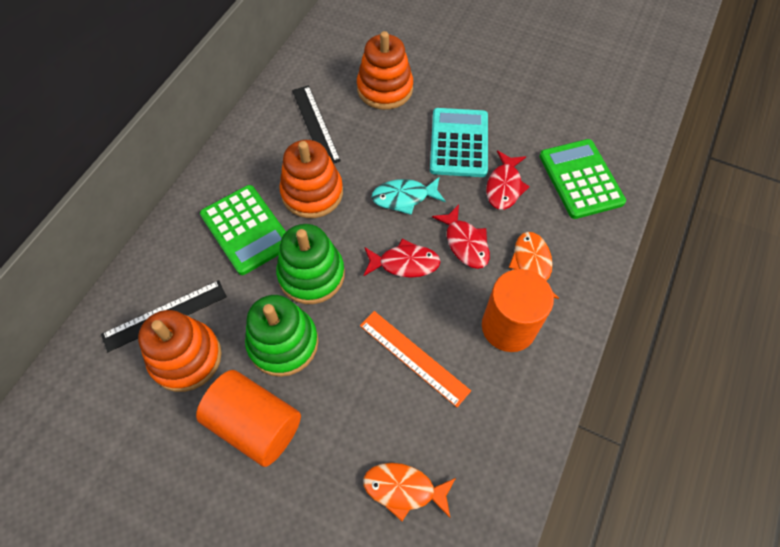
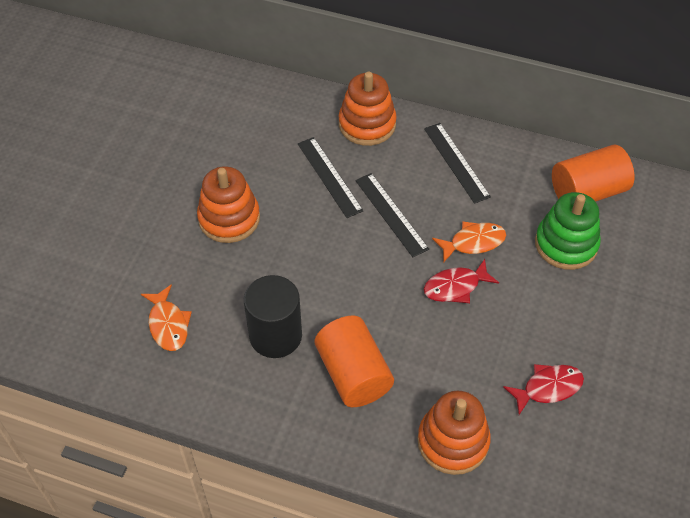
black cylinder: 0 -> 1
black ruler: 2 -> 3
green calculator: 2 -> 0
green stacking toy: 2 -> 1
orange ruler: 1 -> 0
red fish: 3 -> 2
turquoise calculator: 1 -> 0
turquoise fish: 1 -> 0

